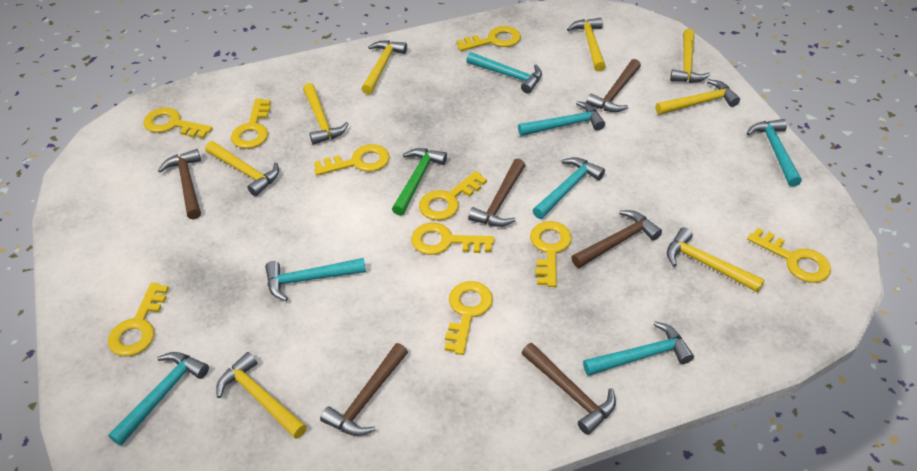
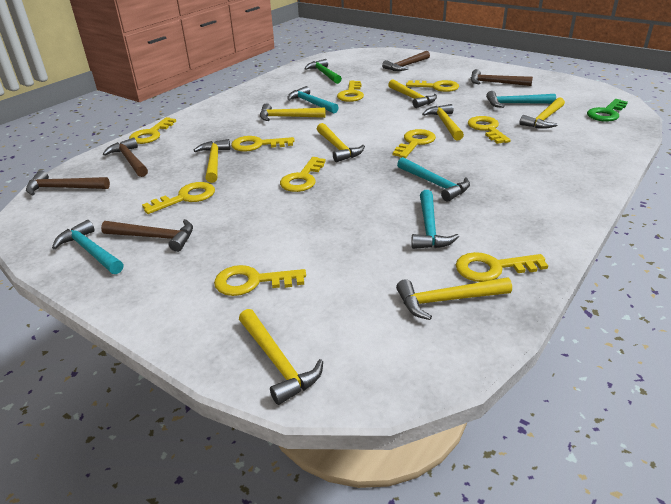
brown hammer: 6 -> 5
green key: 0 -> 1
turquoise hammer: 7 -> 5

